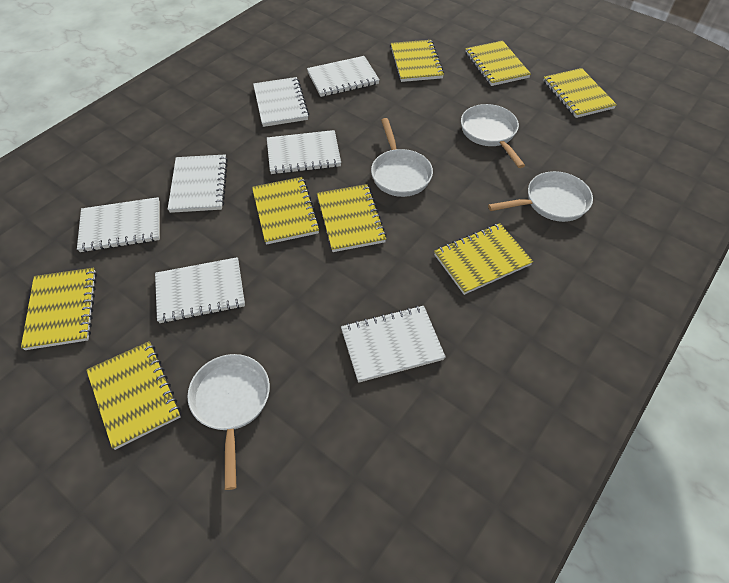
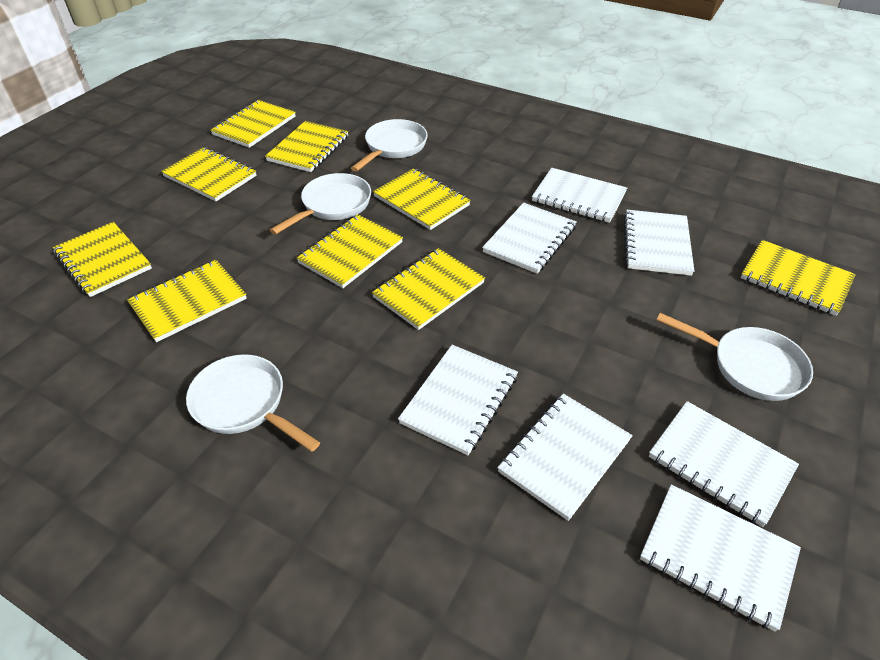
yellow notebook: 8 -> 9

